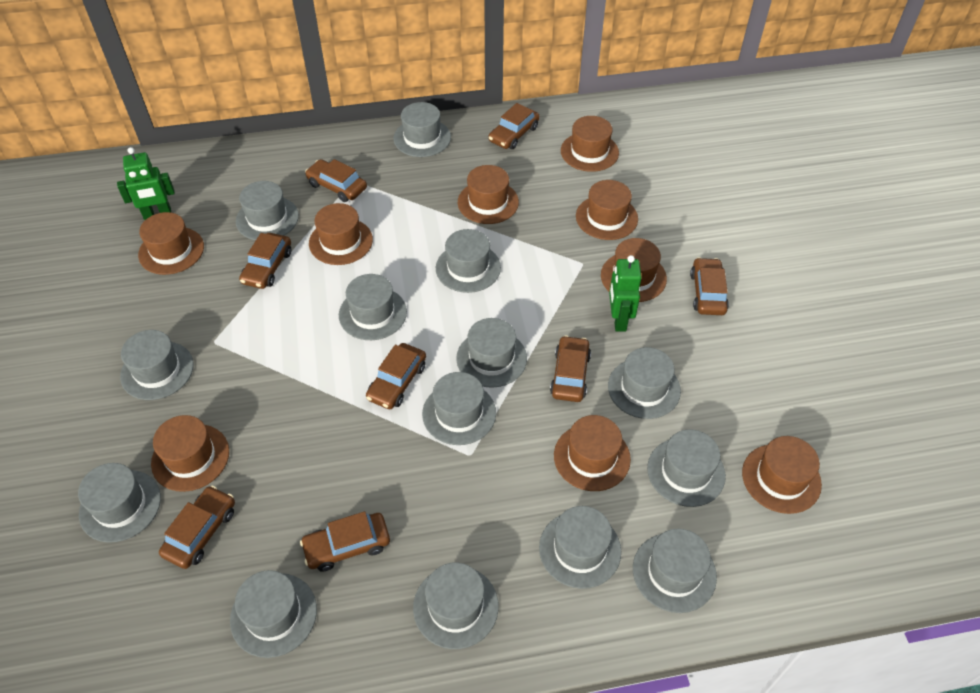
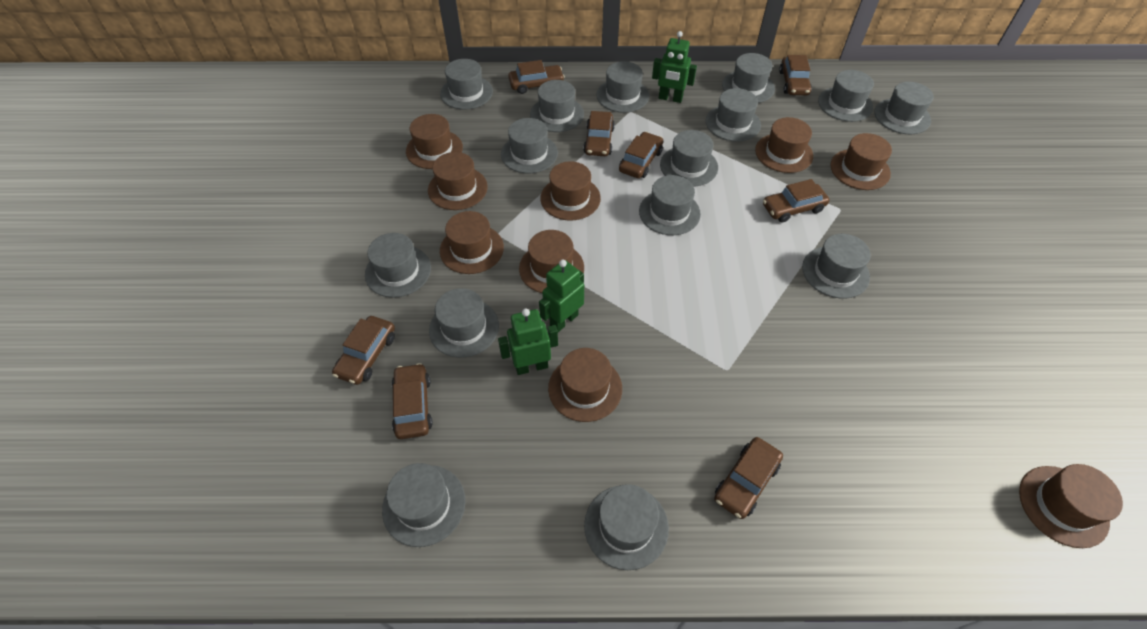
green robot: 2 -> 3
grey hat: 14 -> 15

